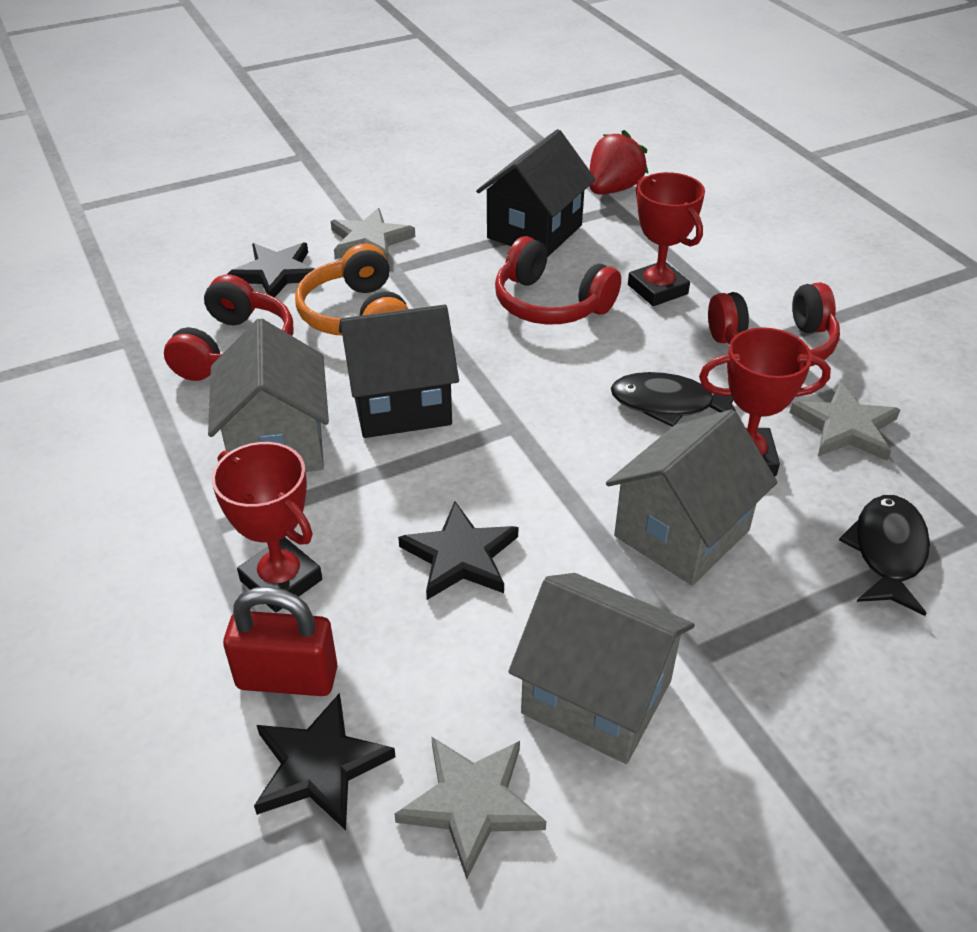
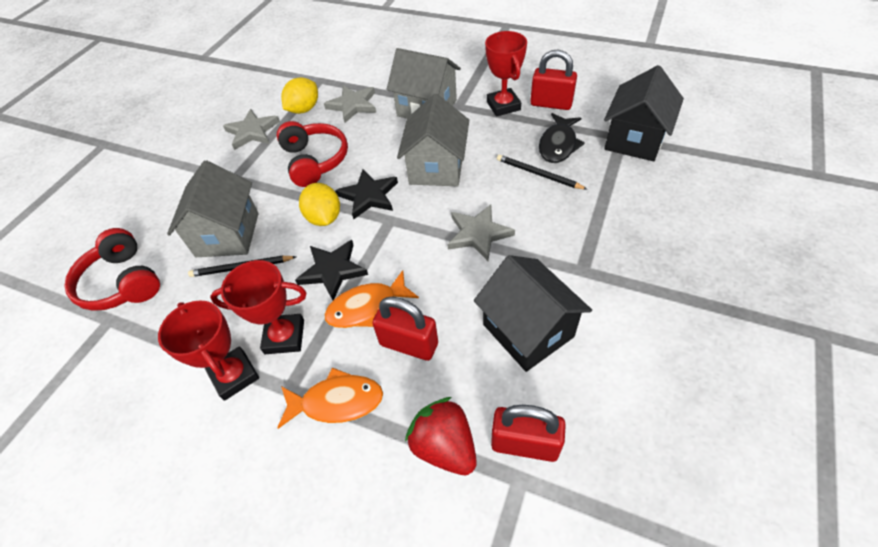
black fish: 2 -> 1
black pencil: 0 -> 2
black star: 3 -> 2
orange fish: 0 -> 2
orange headphones: 1 -> 0
red headphones: 3 -> 2
red padlock: 1 -> 3
yellow lemon: 0 -> 2

